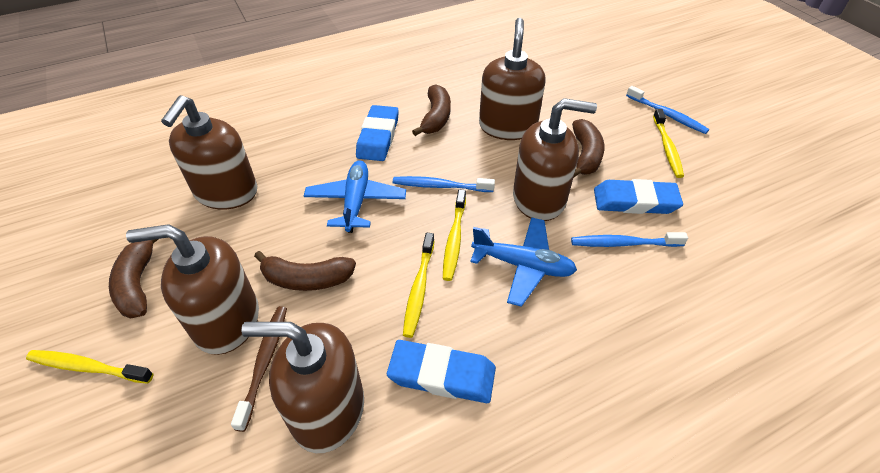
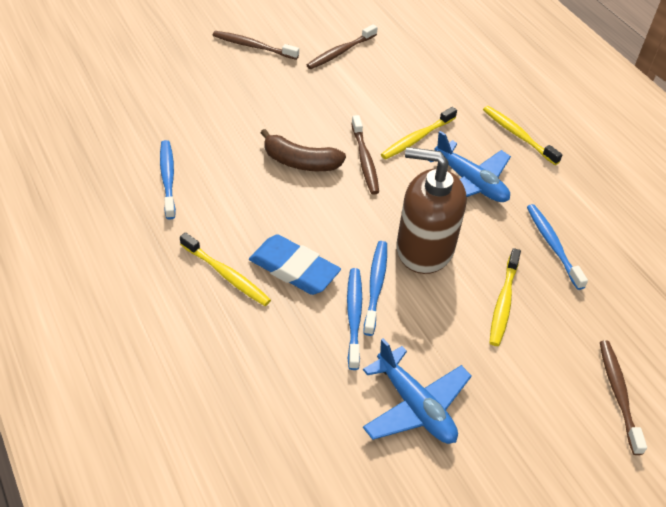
blue eraser: 3 -> 1
blue toothbrush: 3 -> 4
brown banana: 4 -> 1
brown soap dispenser: 5 -> 1
brown toothbrush: 1 -> 4

